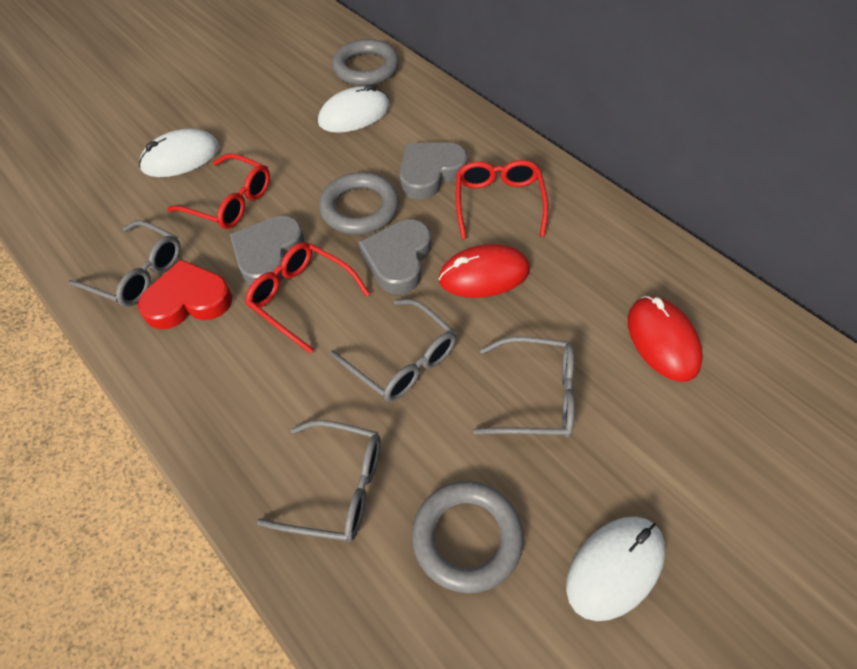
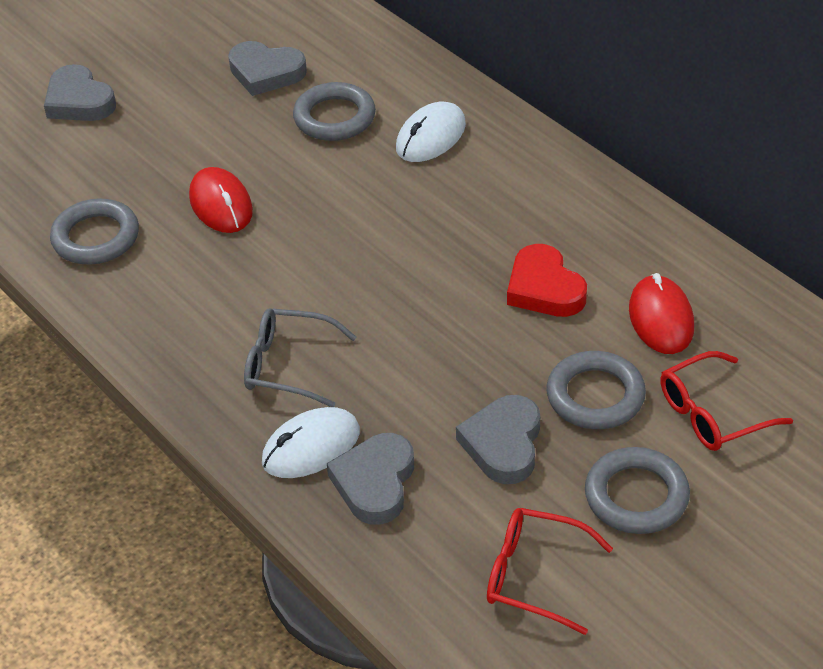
grey glasses: 4 -> 1
grey heart: 3 -> 4
grey ring: 3 -> 4
red glasses: 3 -> 2
white mouse: 3 -> 2

